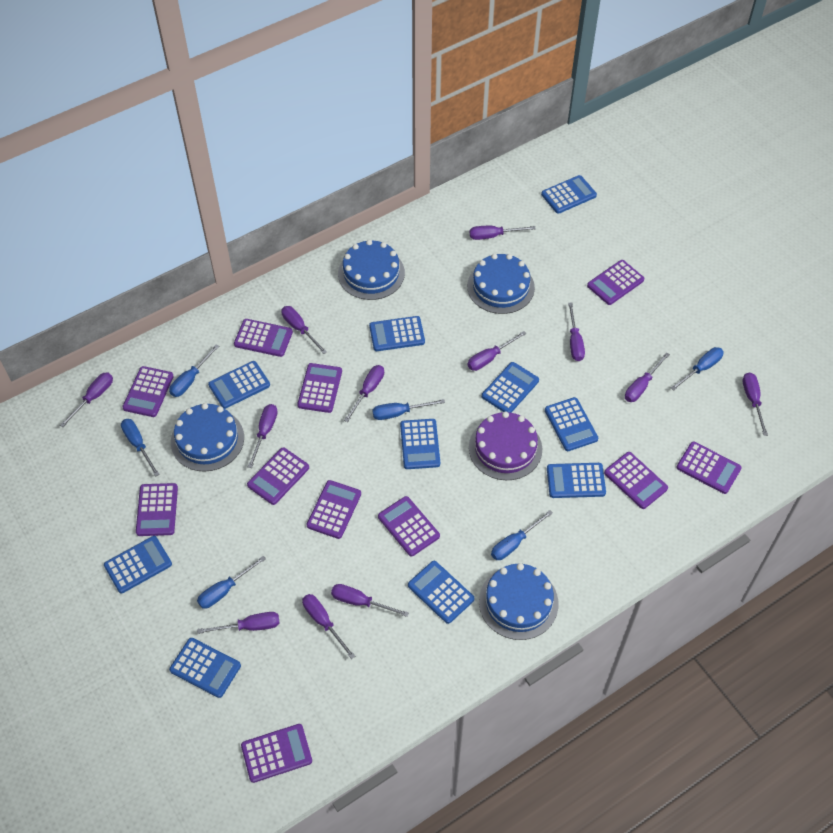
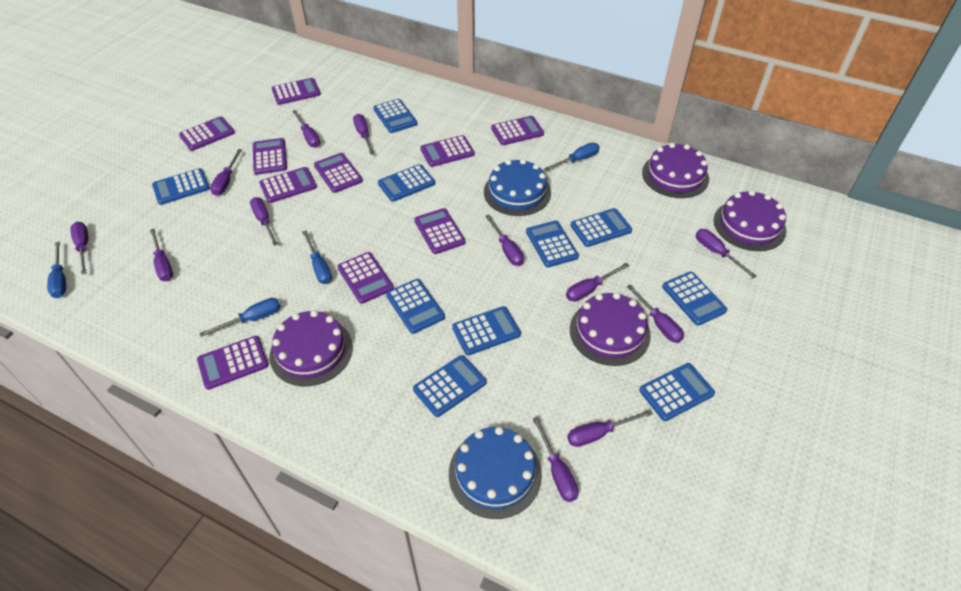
blue cake: 4 -> 2
blue screwdriver: 6 -> 4
purple cake: 1 -> 4
purple calculator: 11 -> 10

